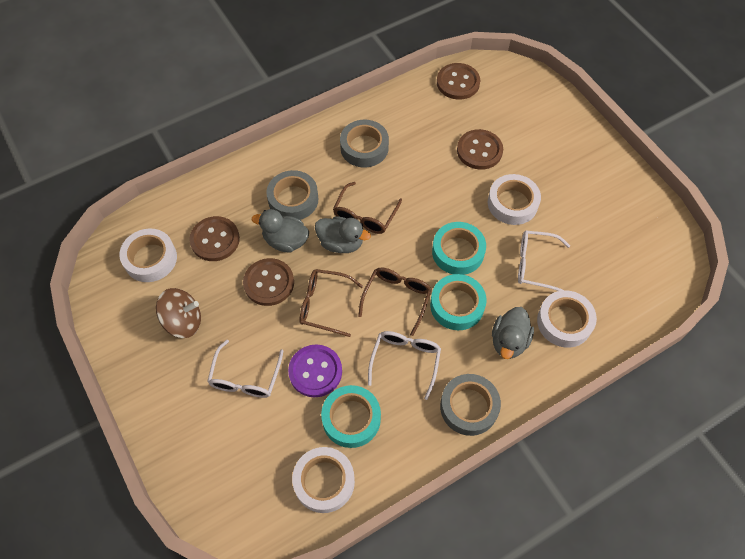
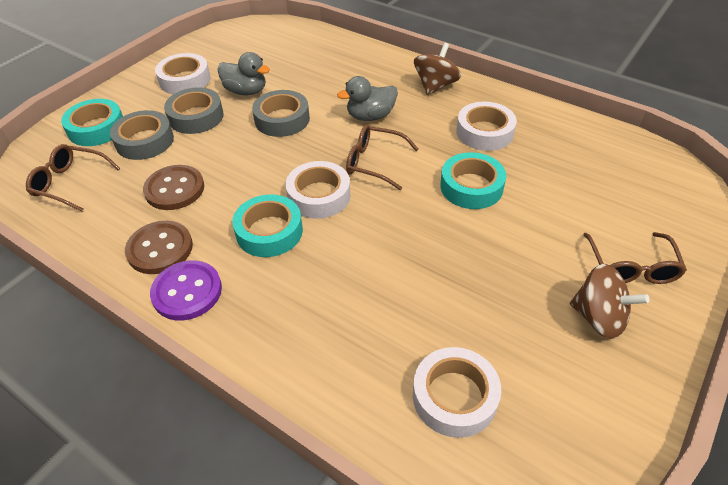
brown button: 4 -> 2
brown spinning top: 1 -> 2
grey duck: 3 -> 2
white glasses: 3 -> 0

